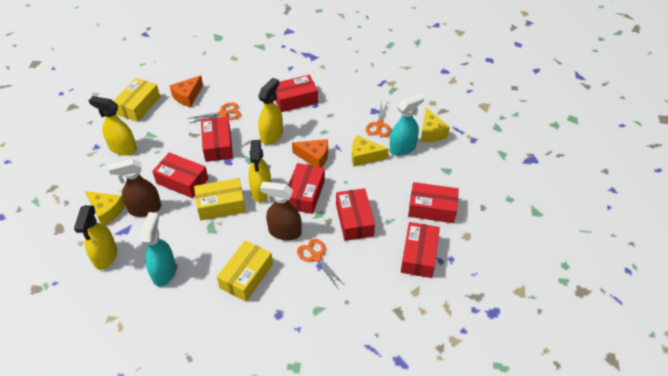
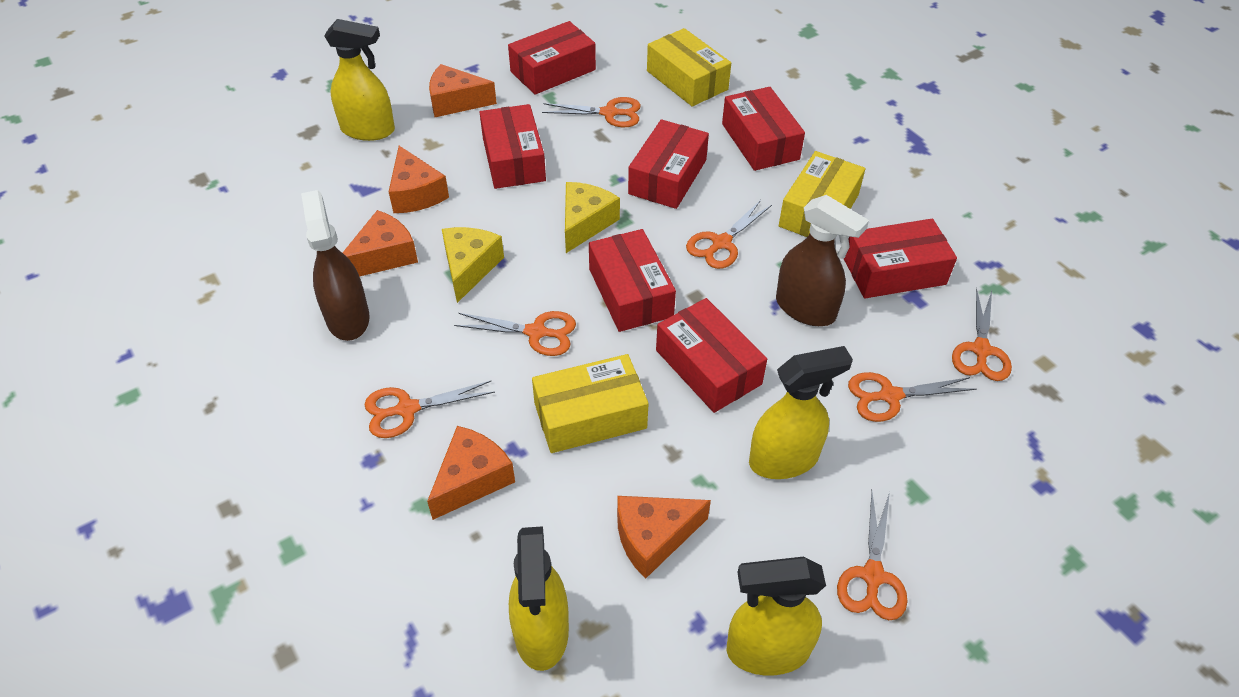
orange cheese: 2 -> 5
orange scissors: 3 -> 7
turquoise spray bottle: 2 -> 0
yellow cheese: 3 -> 2

